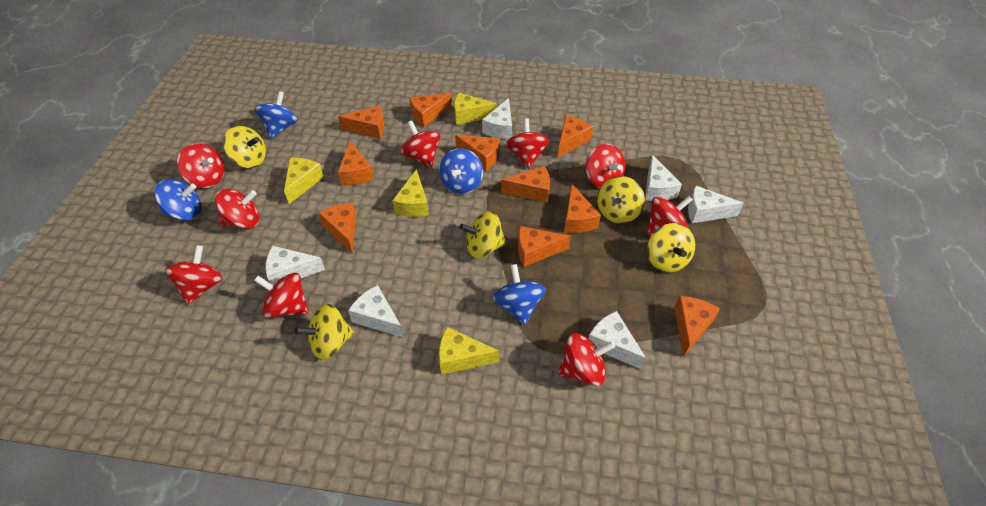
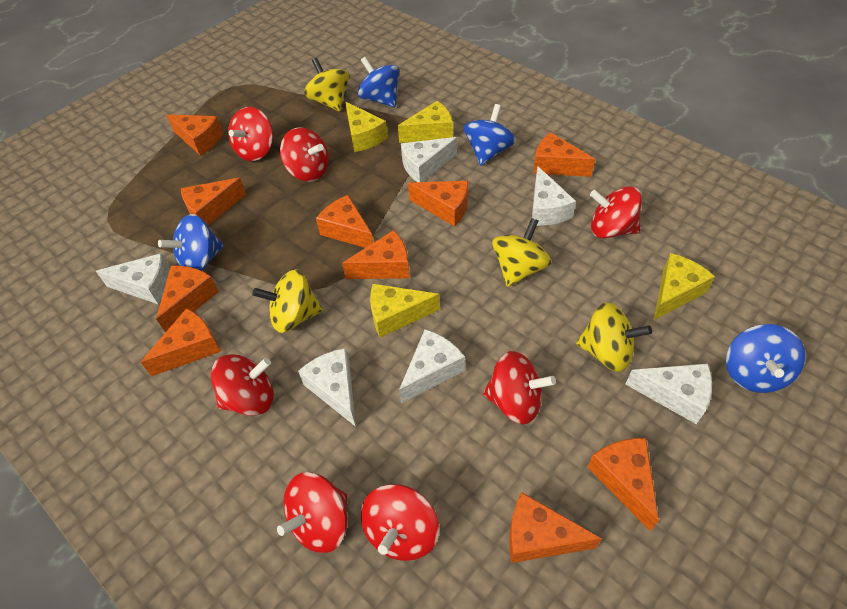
red spinning top: 9 -> 7
yellow spinning top: 5 -> 4

